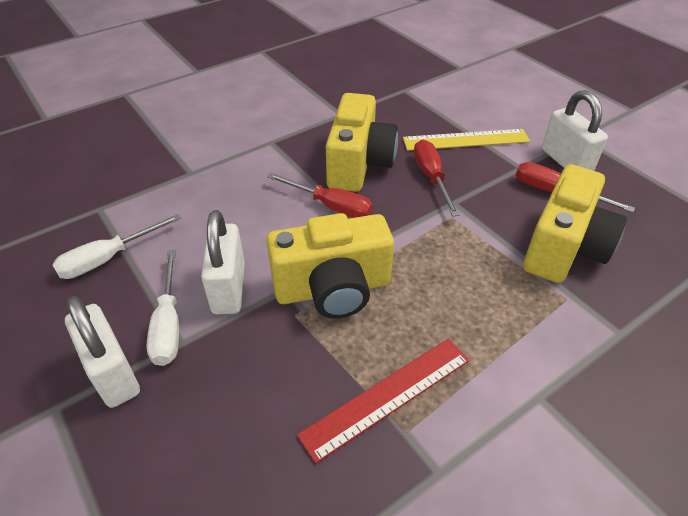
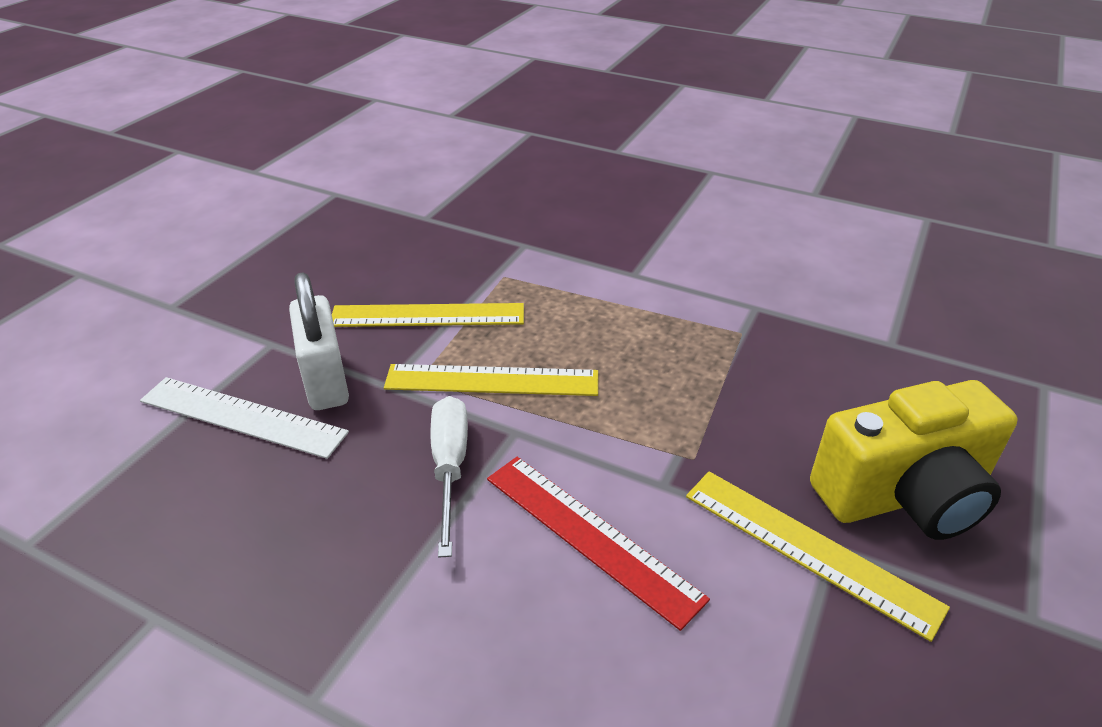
red screwdriver: 3 -> 0
white padlock: 3 -> 1
white ruler: 0 -> 1
white screwdriver: 2 -> 1
yellow camera: 3 -> 1
yellow ruler: 1 -> 3

